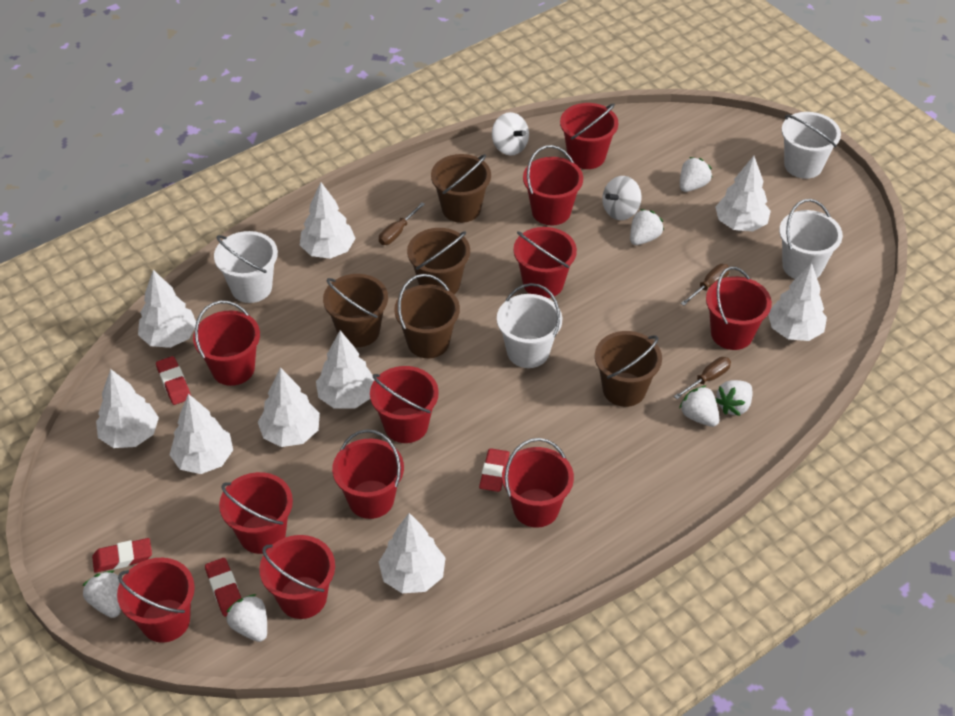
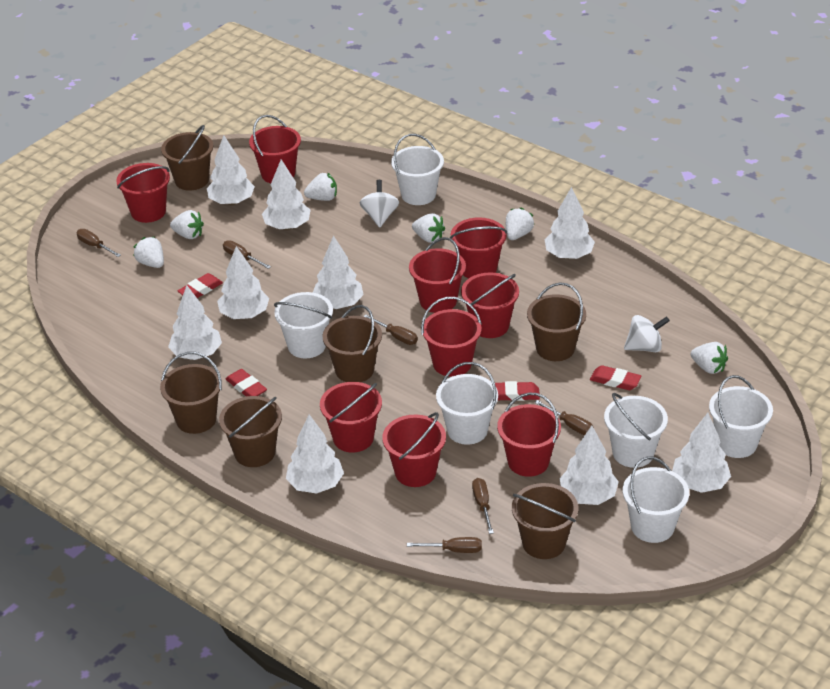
brown bucket: 5 -> 6
brown screwdriver: 3 -> 6
red bucket: 11 -> 9
white bucket: 4 -> 6

